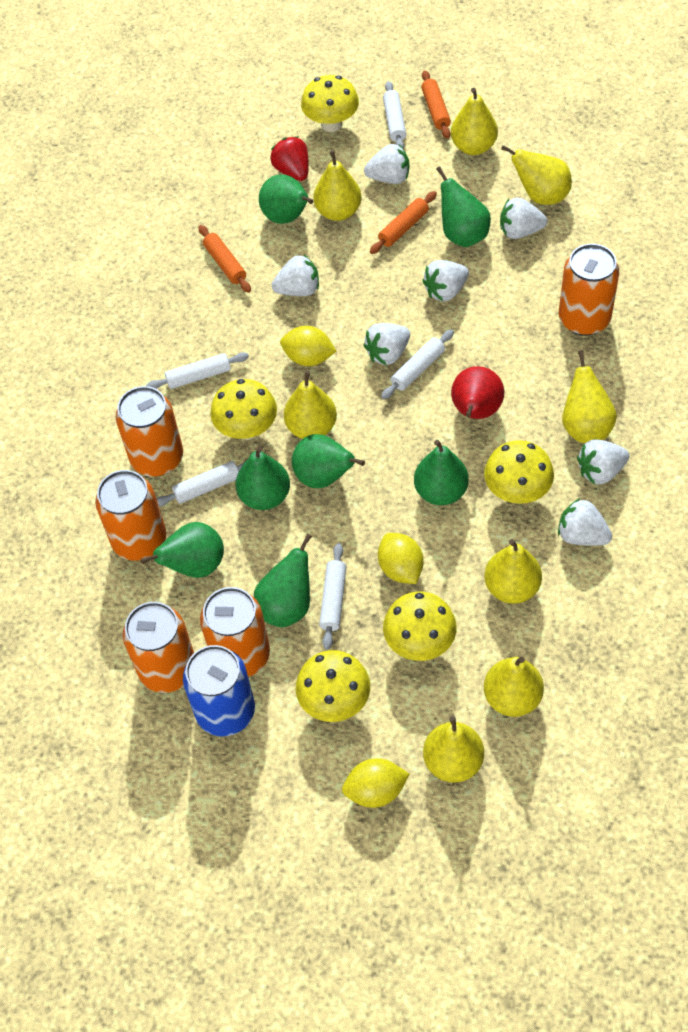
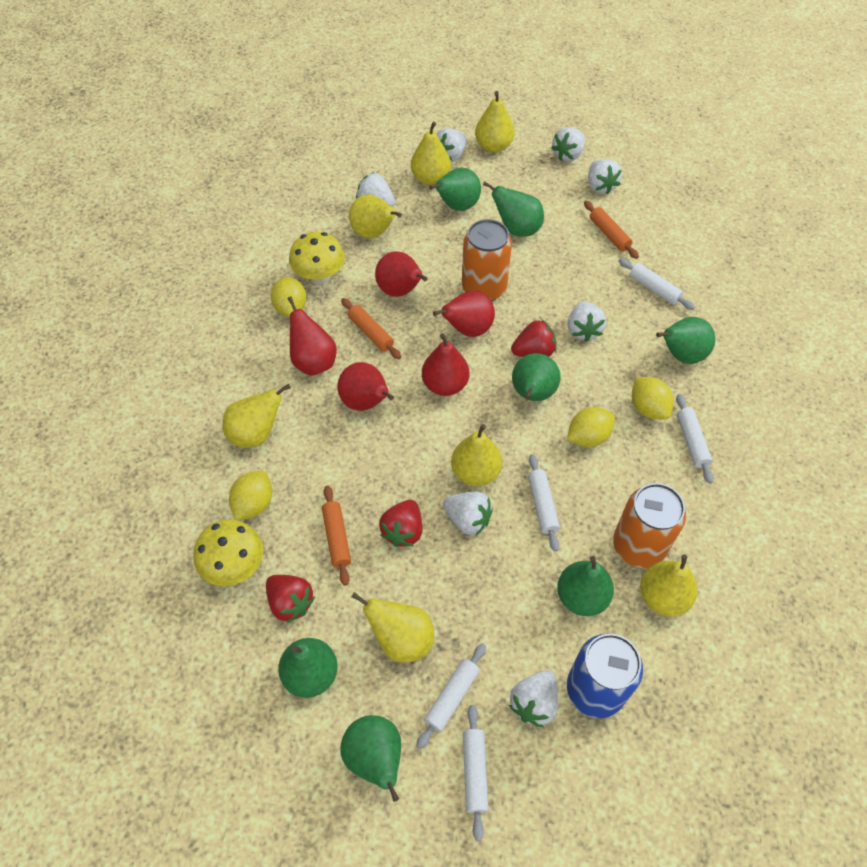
orange can: 5 -> 2
red pear: 1 -> 5
red strawberry: 1 -> 3
yellow lemon: 3 -> 4
yellow mushroom: 5 -> 2
yellow pear: 8 -> 7

